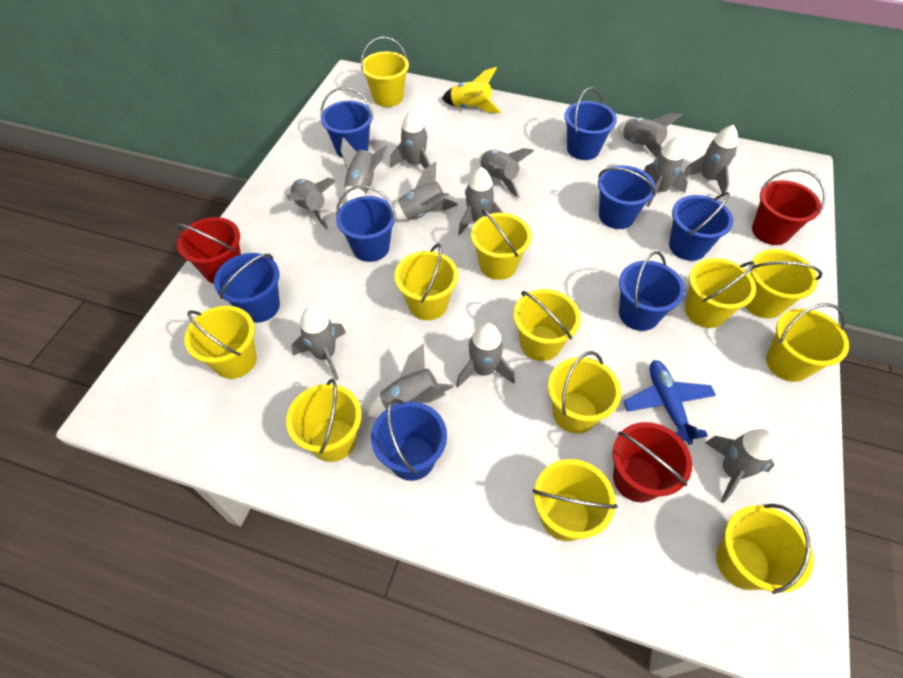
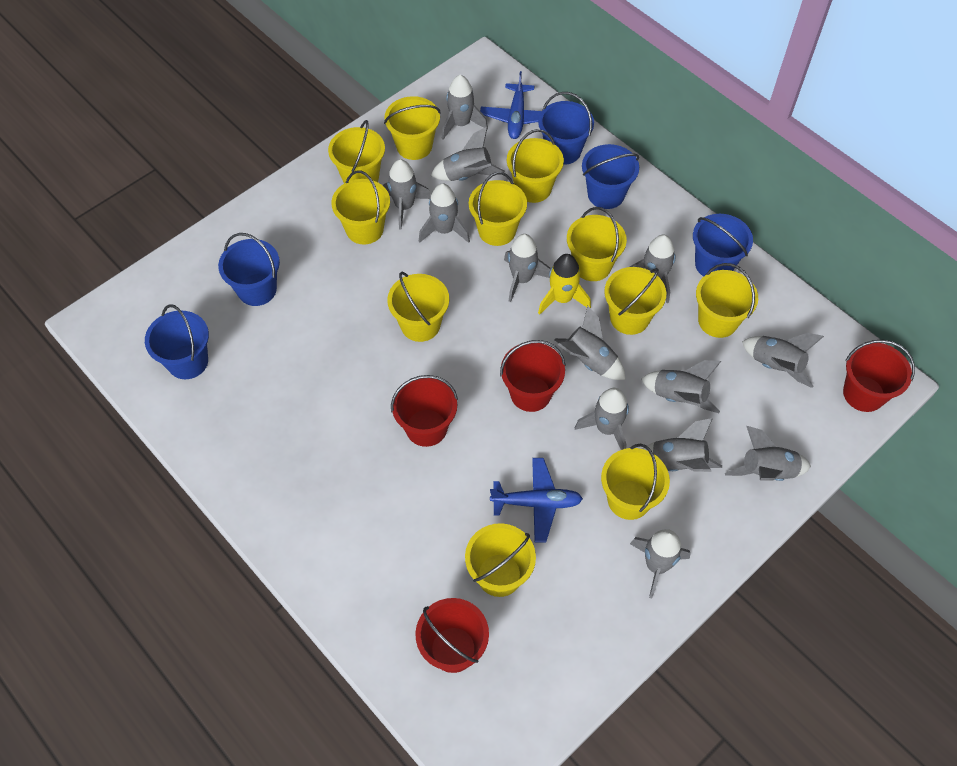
blue bucket: 8 -> 5
blue plane: 1 -> 2
red bucket: 3 -> 4
yellow bucket: 12 -> 11

